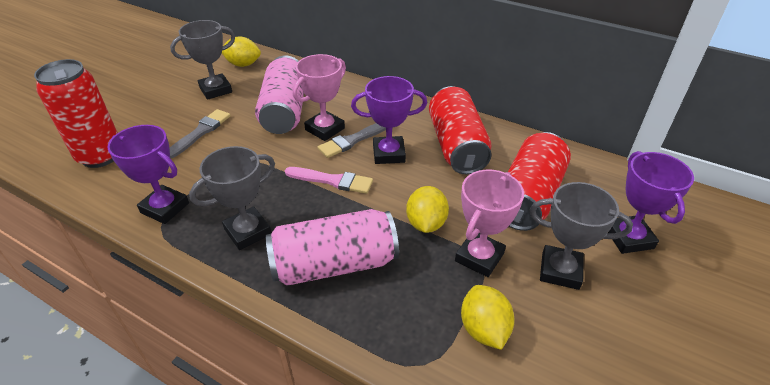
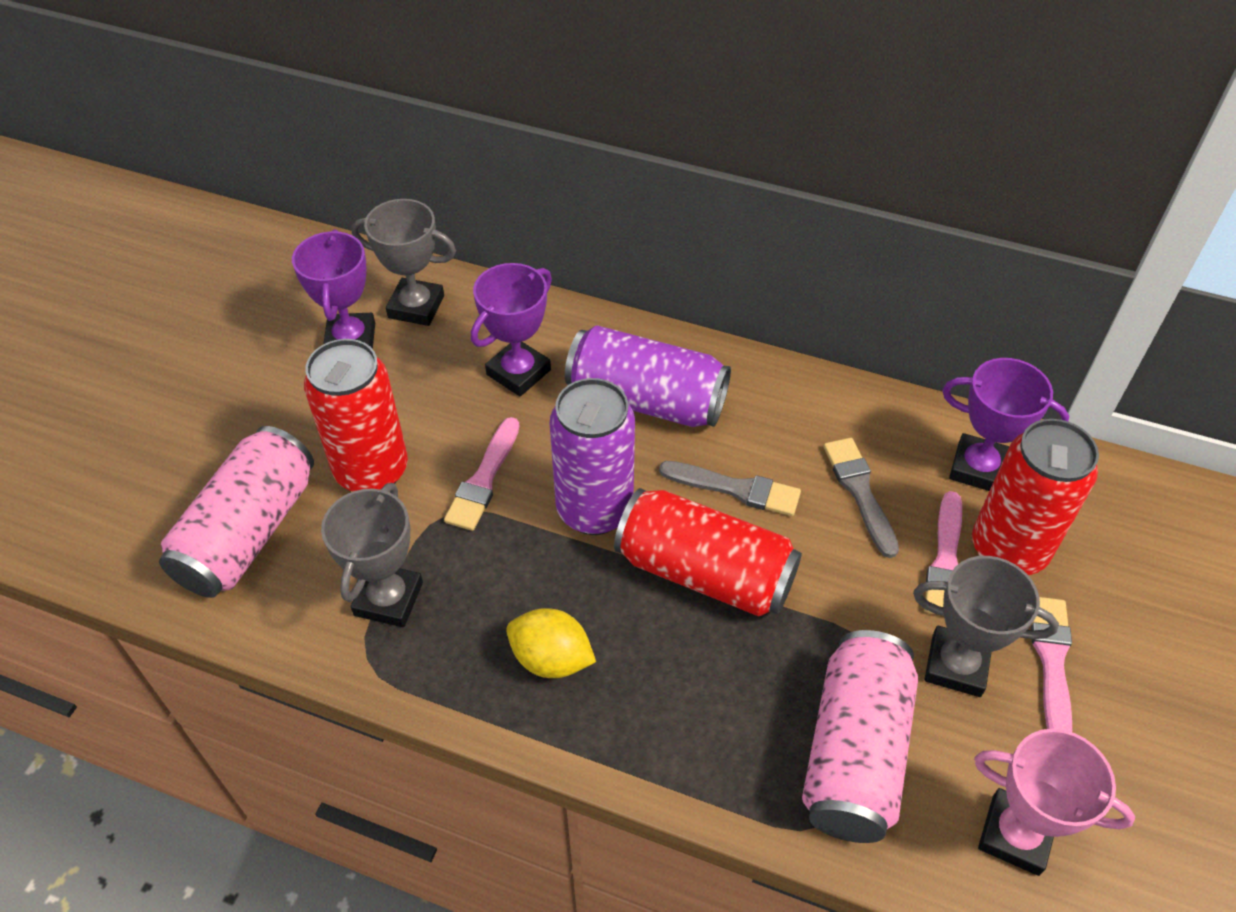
pink brush: 1 -> 3
pink trophy: 2 -> 1
purple can: 0 -> 2
yellow lemon: 3 -> 1

